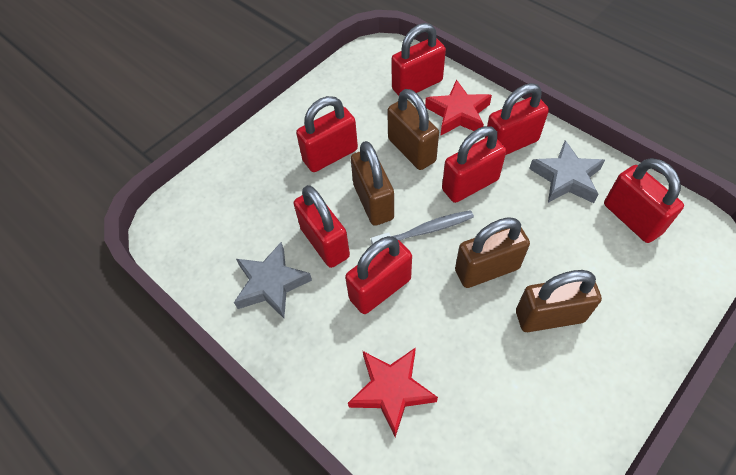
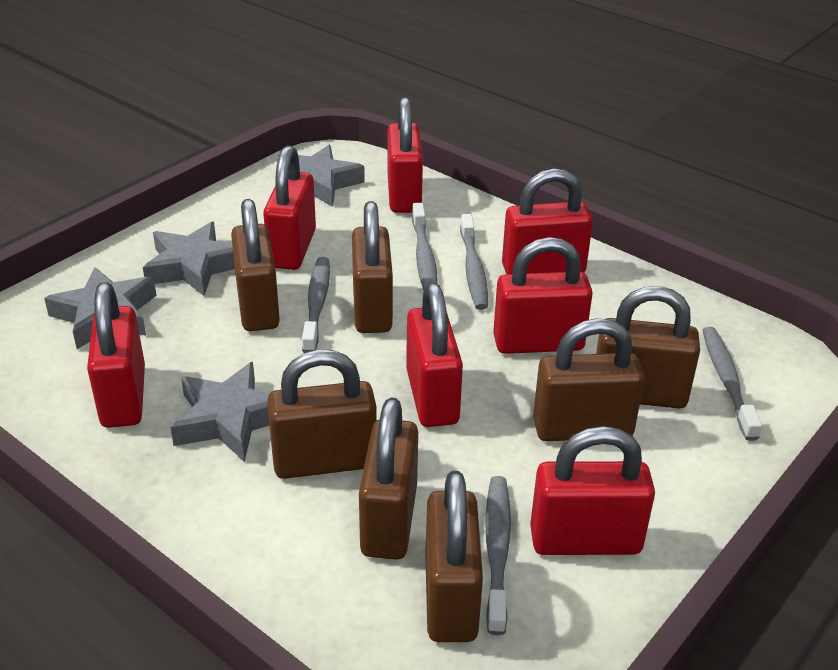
brown padlock: 4 -> 7
grey star: 2 -> 4
grey toothbrush: 1 -> 5
red star: 2 -> 0

